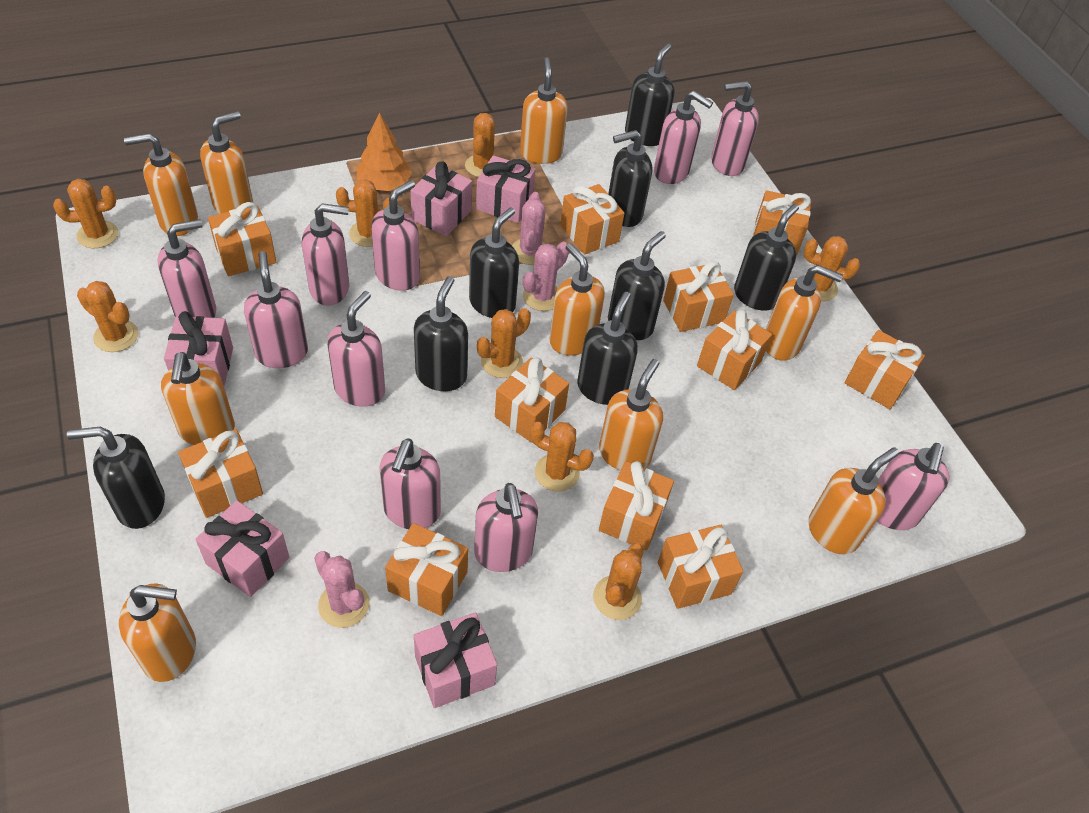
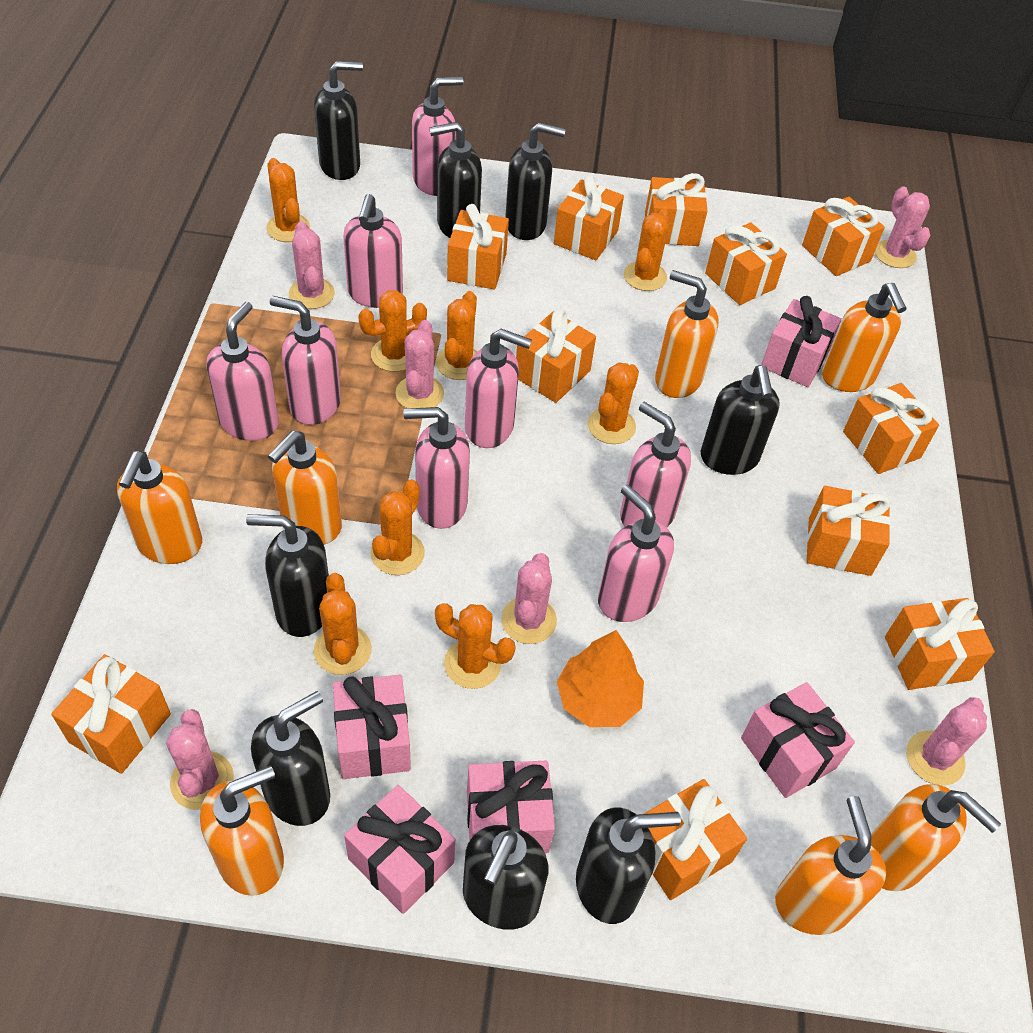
orange soap dispenser: 9 -> 7
pink cactus: 3 -> 6
pink soap dispenser: 10 -> 8

